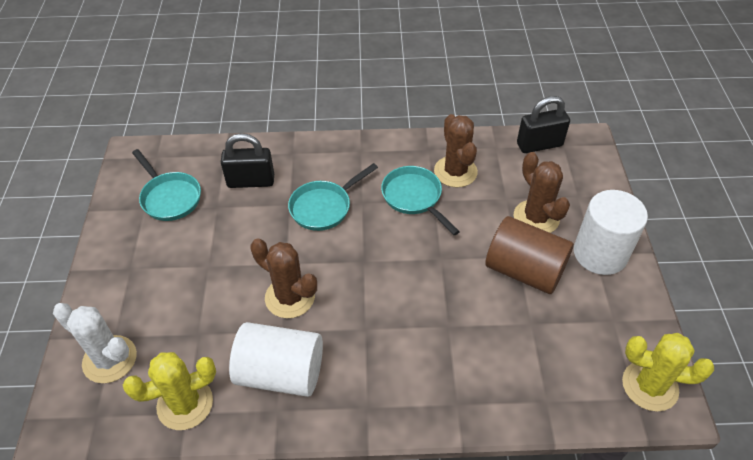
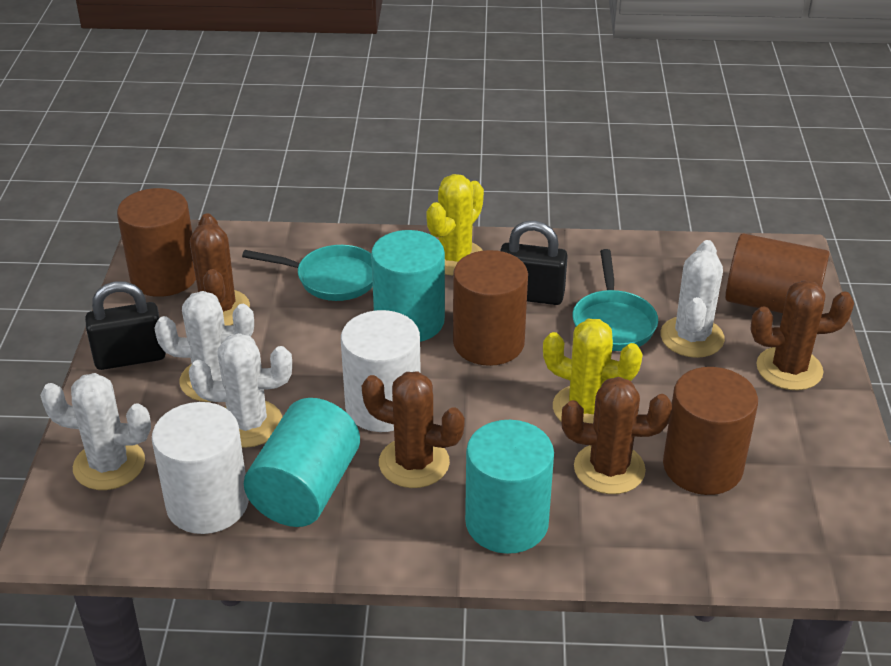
brown cactus: 3 -> 4
brown cylinder: 1 -> 4
turquoise cylinder: 0 -> 3
turquoise pan: 3 -> 2
white cactus: 1 -> 4

